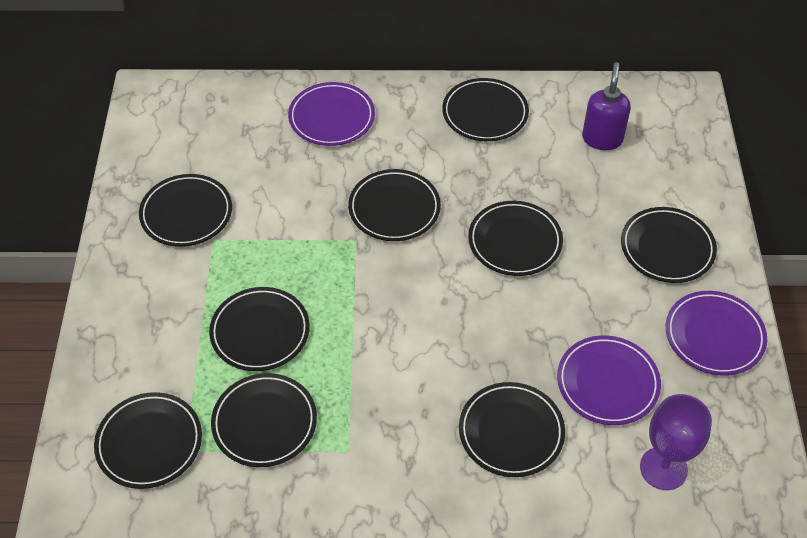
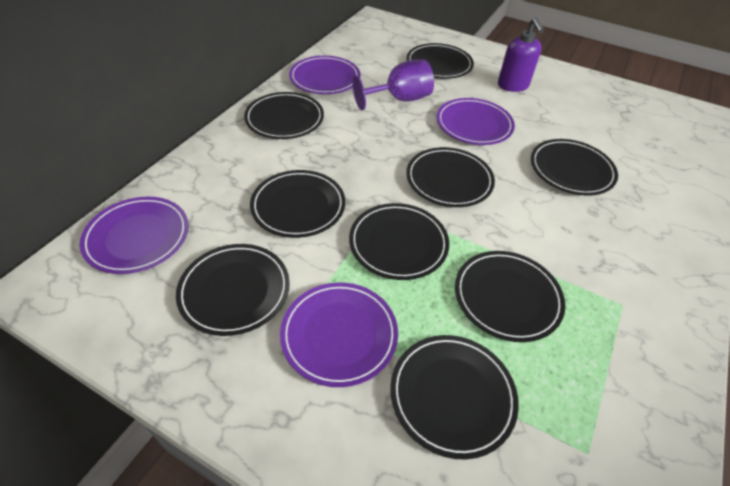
purple plate: 3 -> 4

